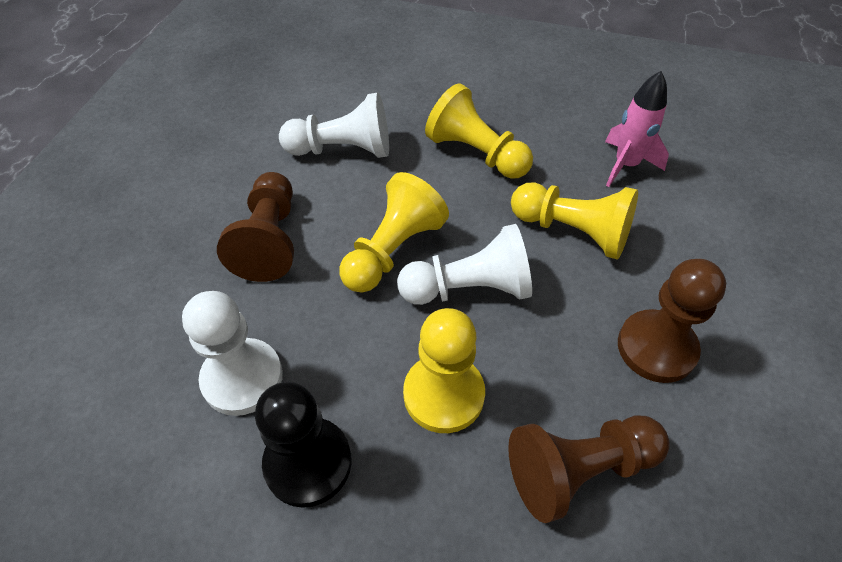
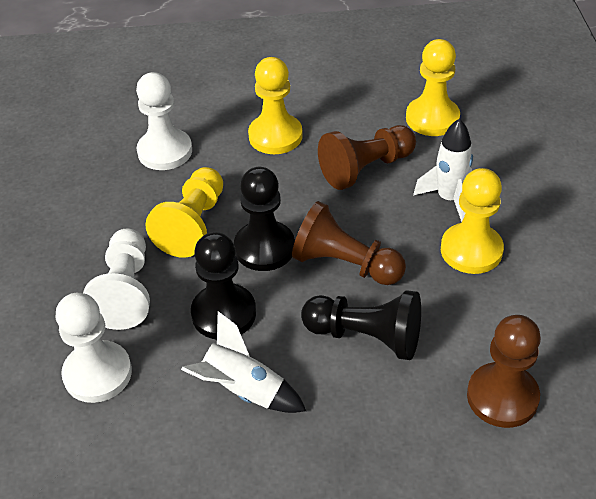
black pawn: 1 -> 3
pink rocket: 1 -> 0
white rocket: 0 -> 2

